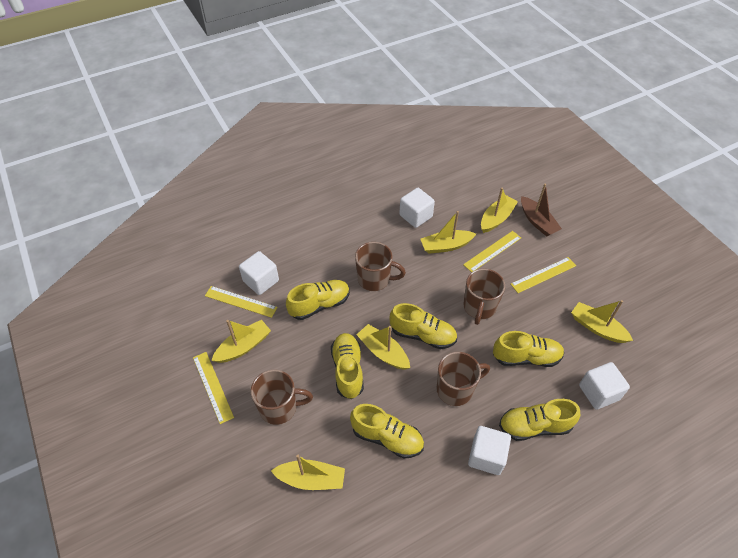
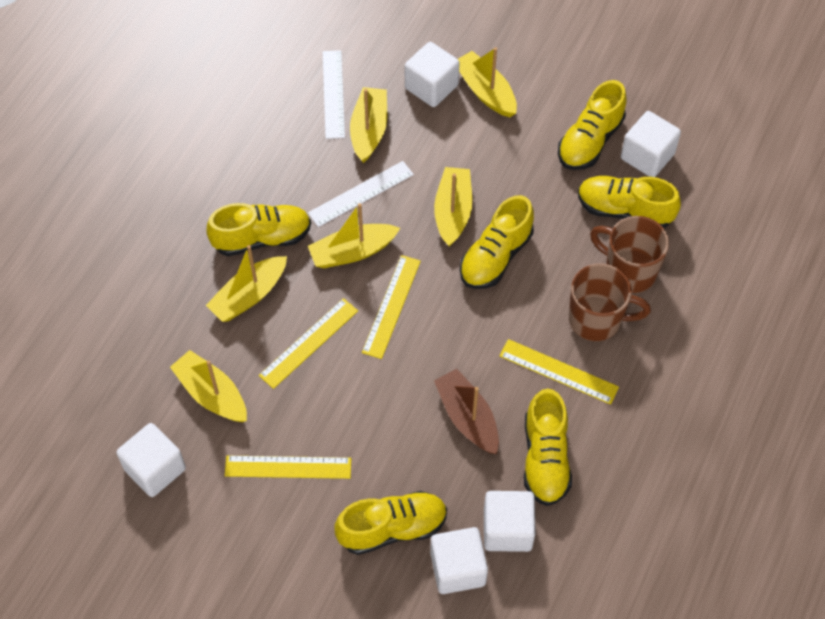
brown mug: 4 -> 2
white cube: 4 -> 5
white ruler: 0 -> 2

